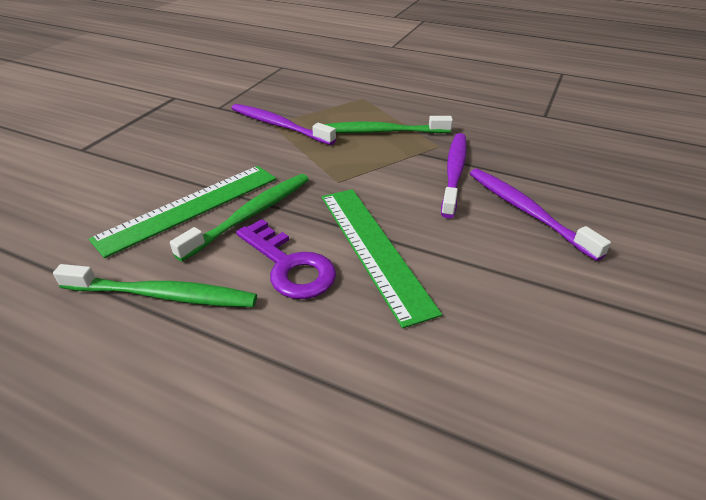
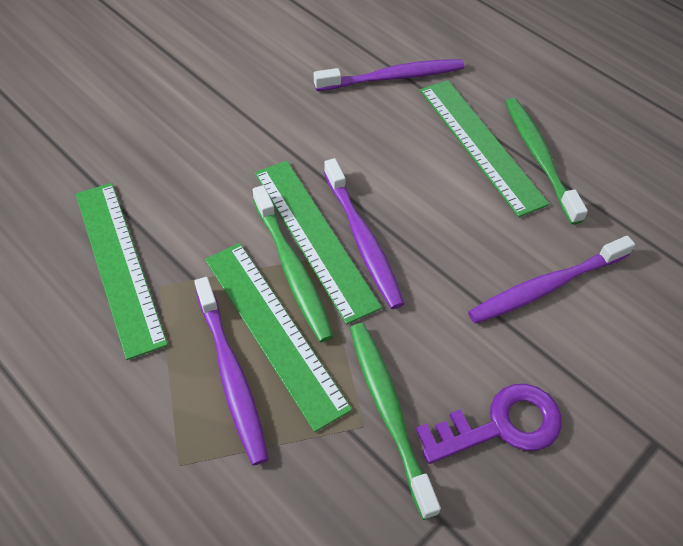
green ruler: 2 -> 4
purple toothbrush: 3 -> 4

